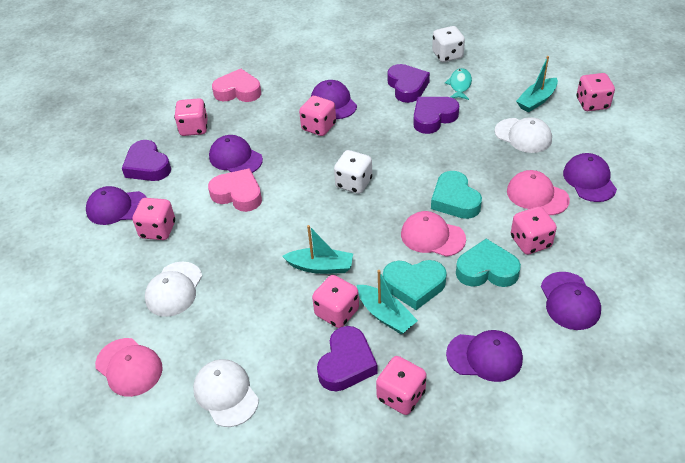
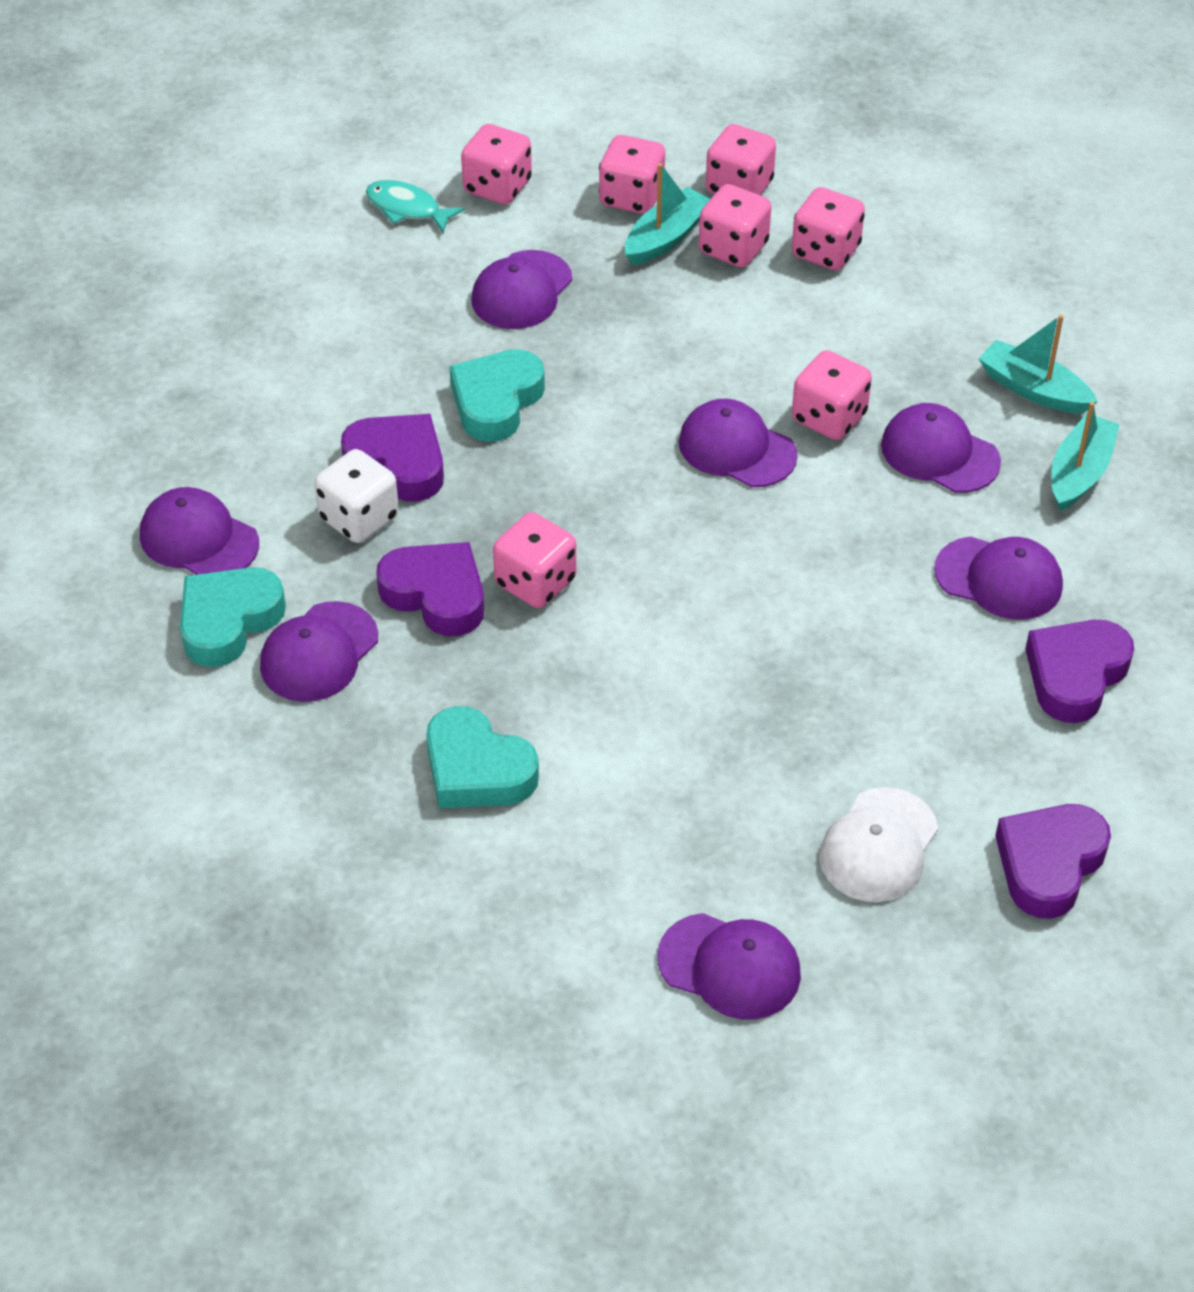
pink cap: 3 -> 0
pink heart: 2 -> 0
purple cap: 6 -> 7
white cap: 3 -> 1
white dice: 2 -> 1

